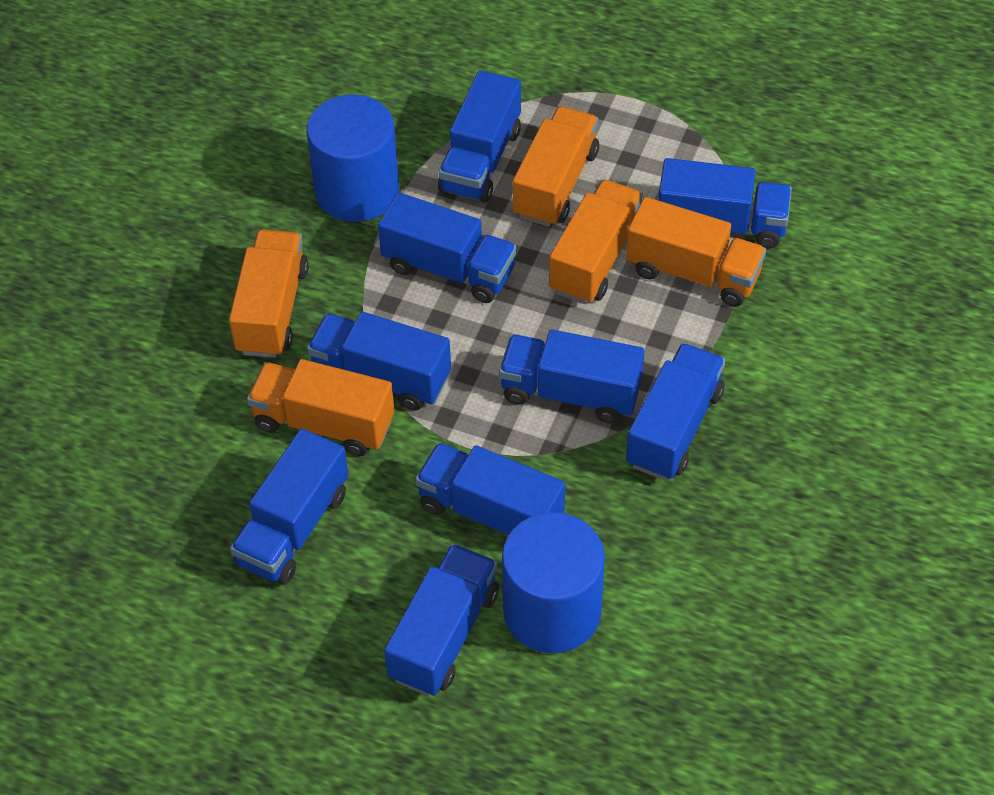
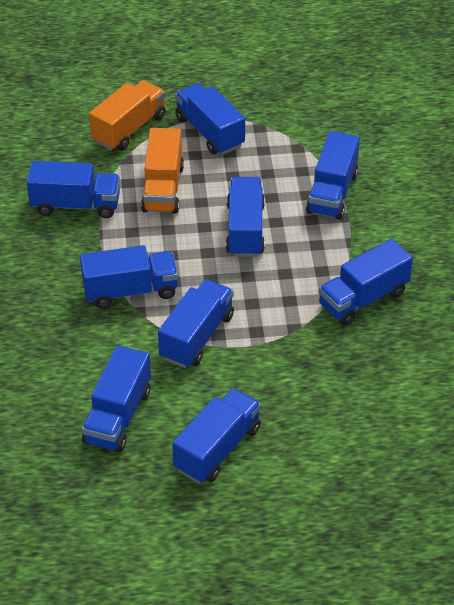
blue cylinder: 2 -> 0
orange truck: 5 -> 2

